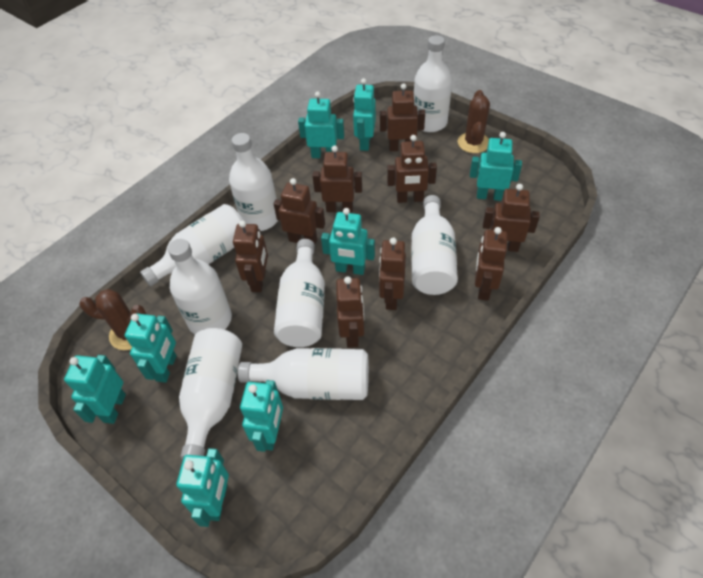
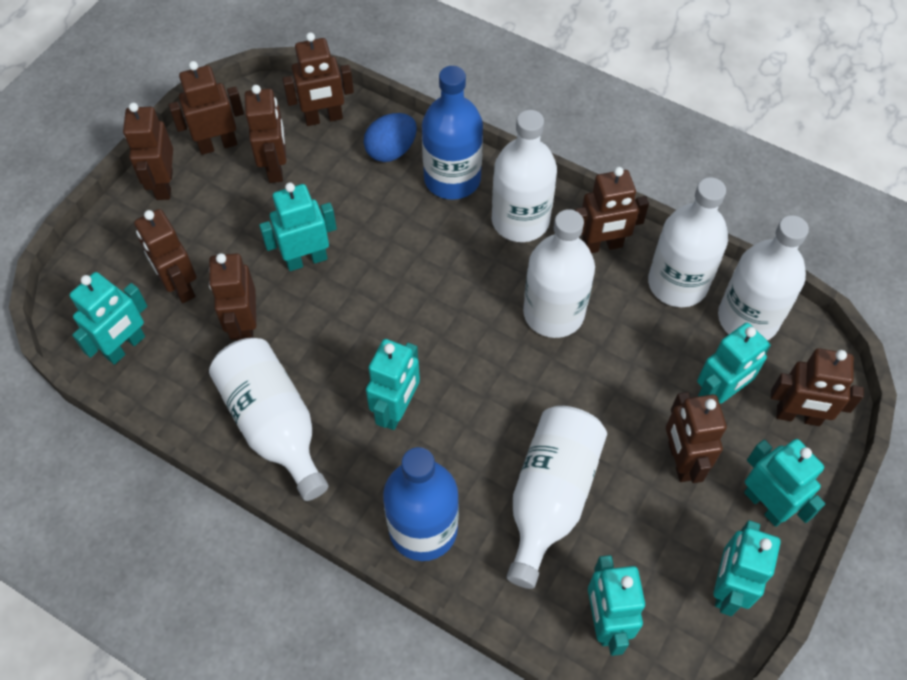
blue bottle: 0 -> 2
blue egg: 0 -> 1
brown cactus: 2 -> 0
turquoise robot: 8 -> 7
white bottle: 8 -> 6

